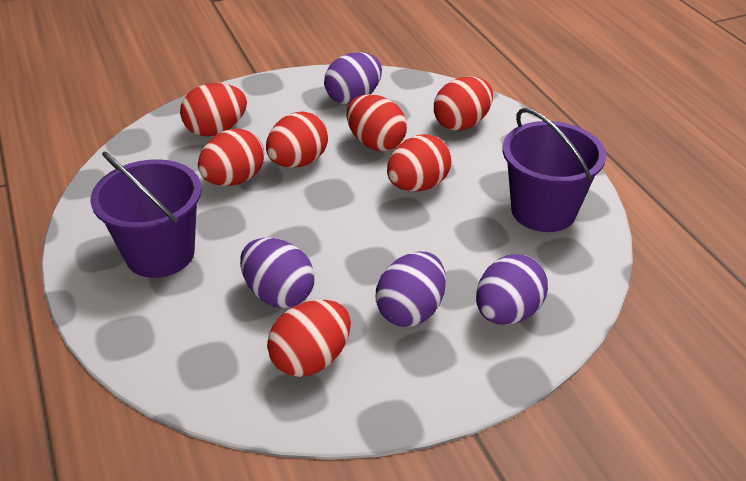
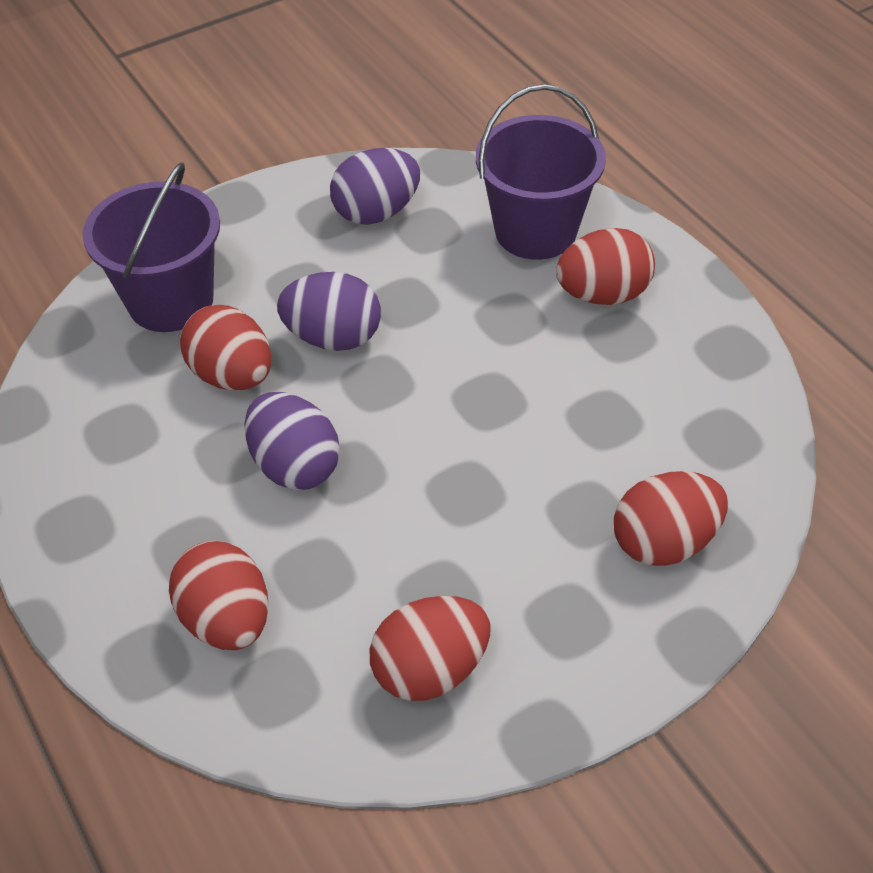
purple egg: 4 -> 3
red egg: 7 -> 5

